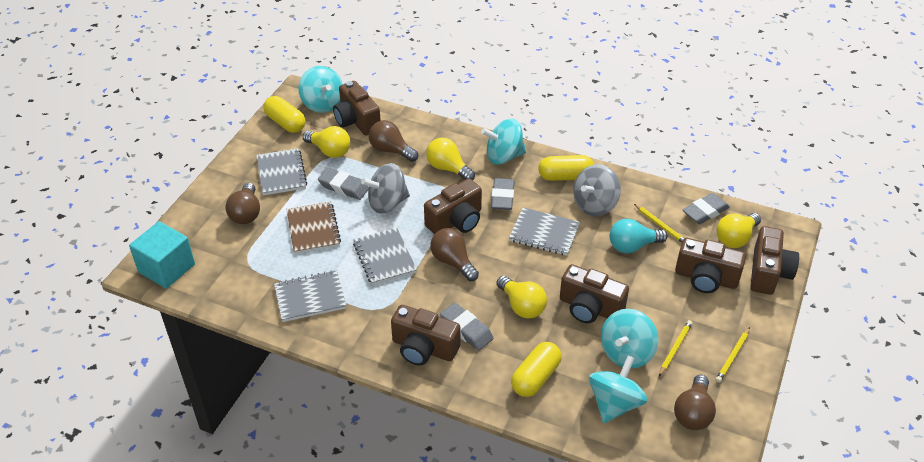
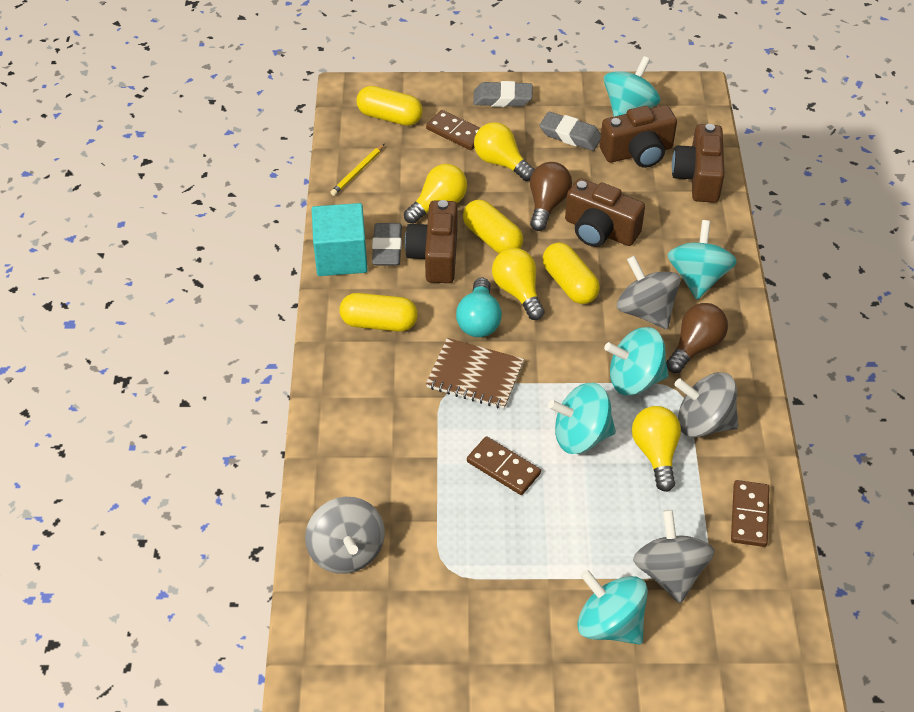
brown camera: 6 -> 4
brown domino: 0 -> 3
brown light bulb: 4 -> 2
grey eraser: 4 -> 3
grey notebook: 4 -> 0
grey spinning top: 2 -> 4
turquoise spinning top: 4 -> 5
yellow capsule: 3 -> 4
yellow pencil: 3 -> 1

